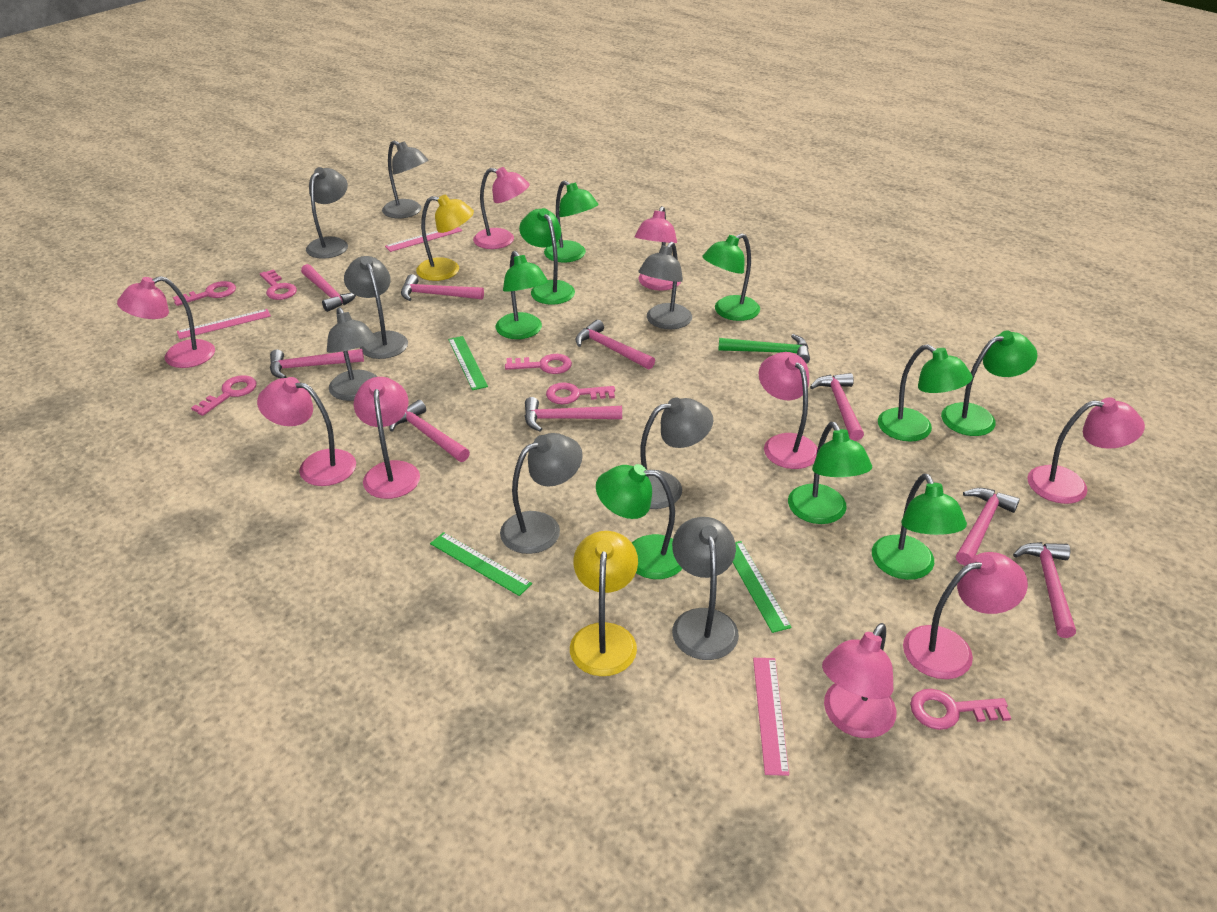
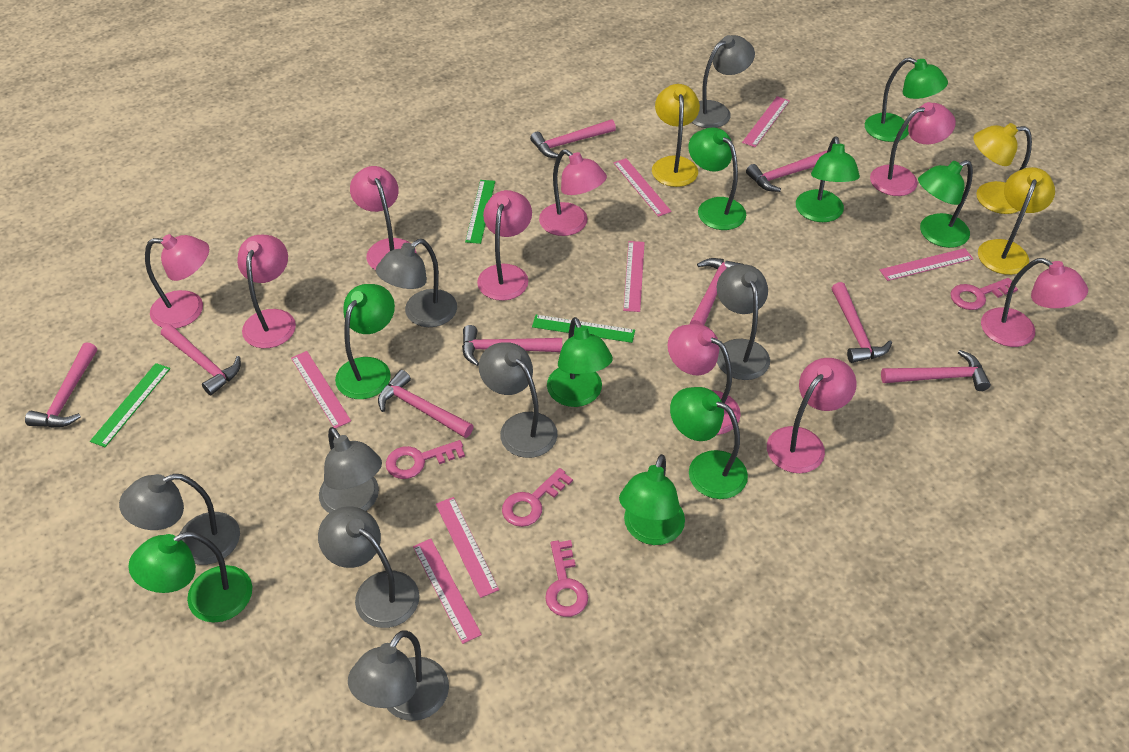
green hammer: 1 -> 0
pink key: 6 -> 4
pink ruler: 3 -> 7
yellow lamp: 2 -> 3

